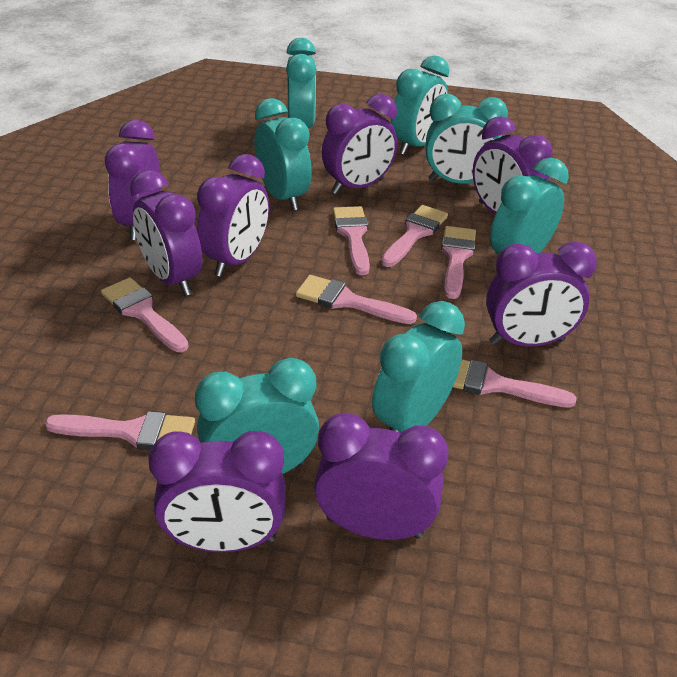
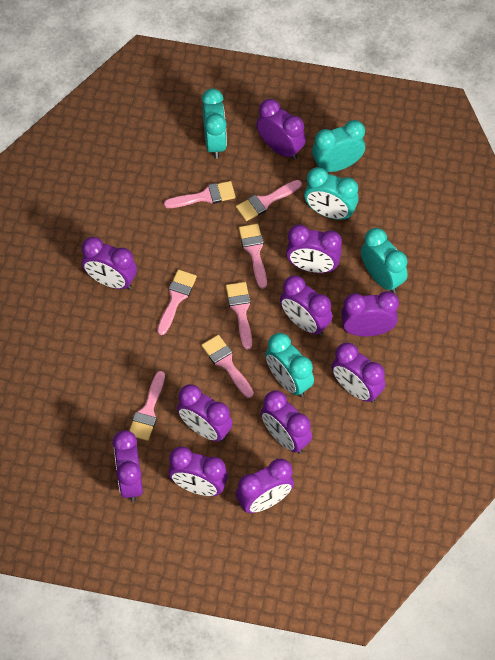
purple clock: 8 -> 11
turquoise clock: 7 -> 5

